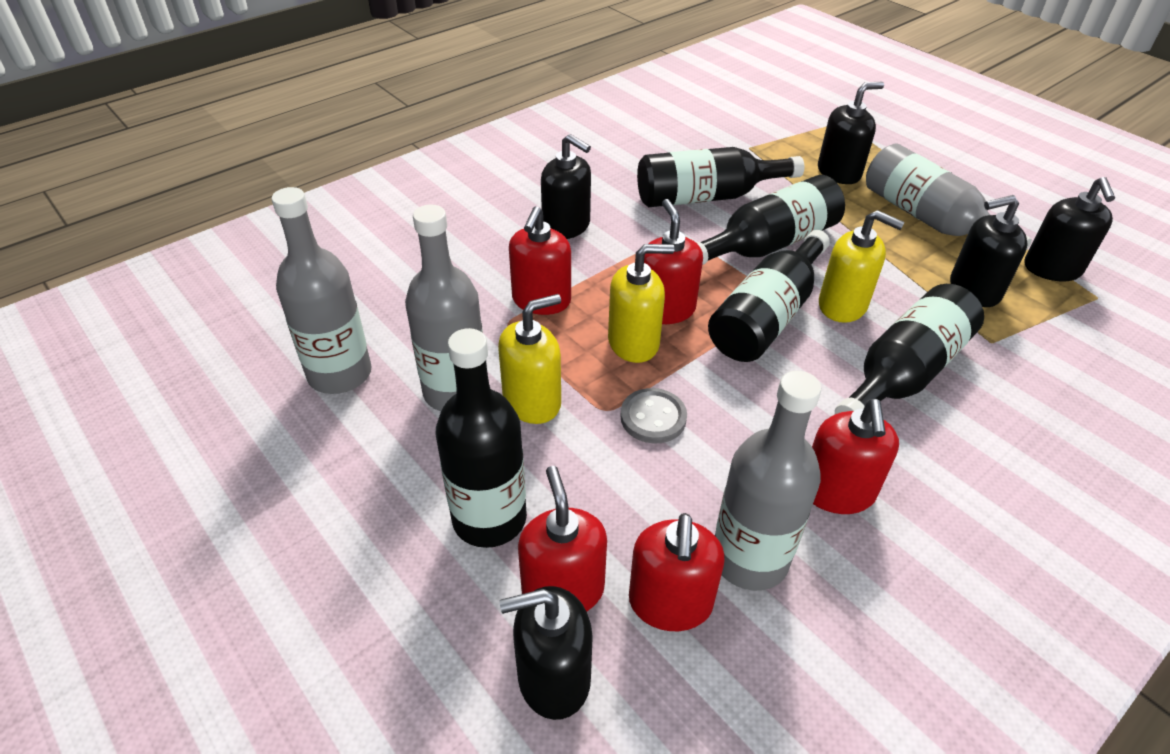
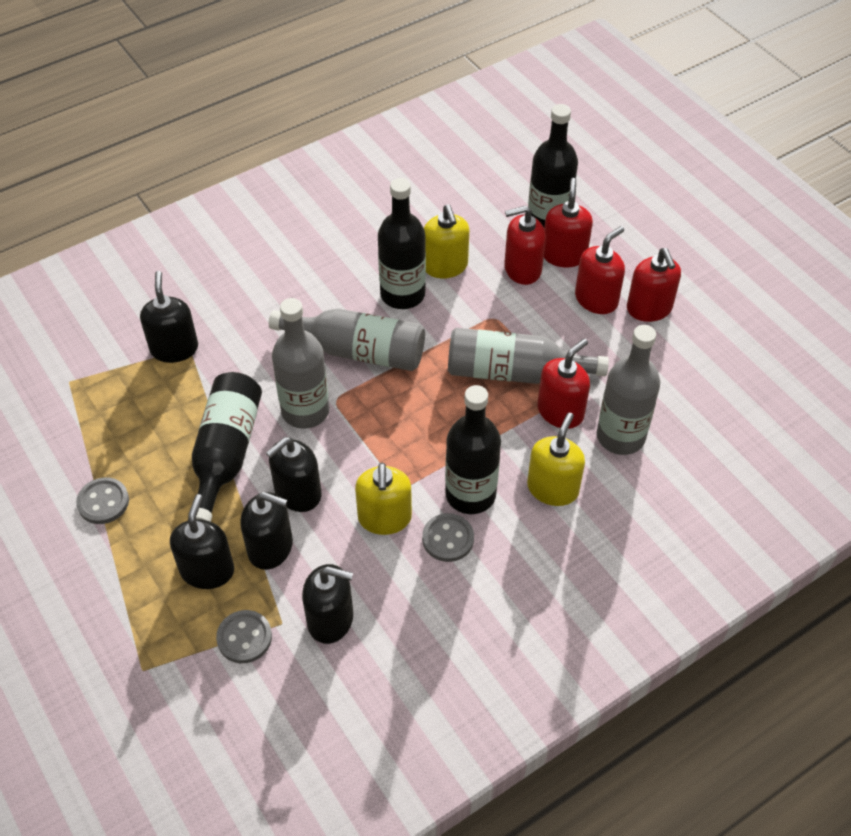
black bottle: 5 -> 4
grey button: 1 -> 3

